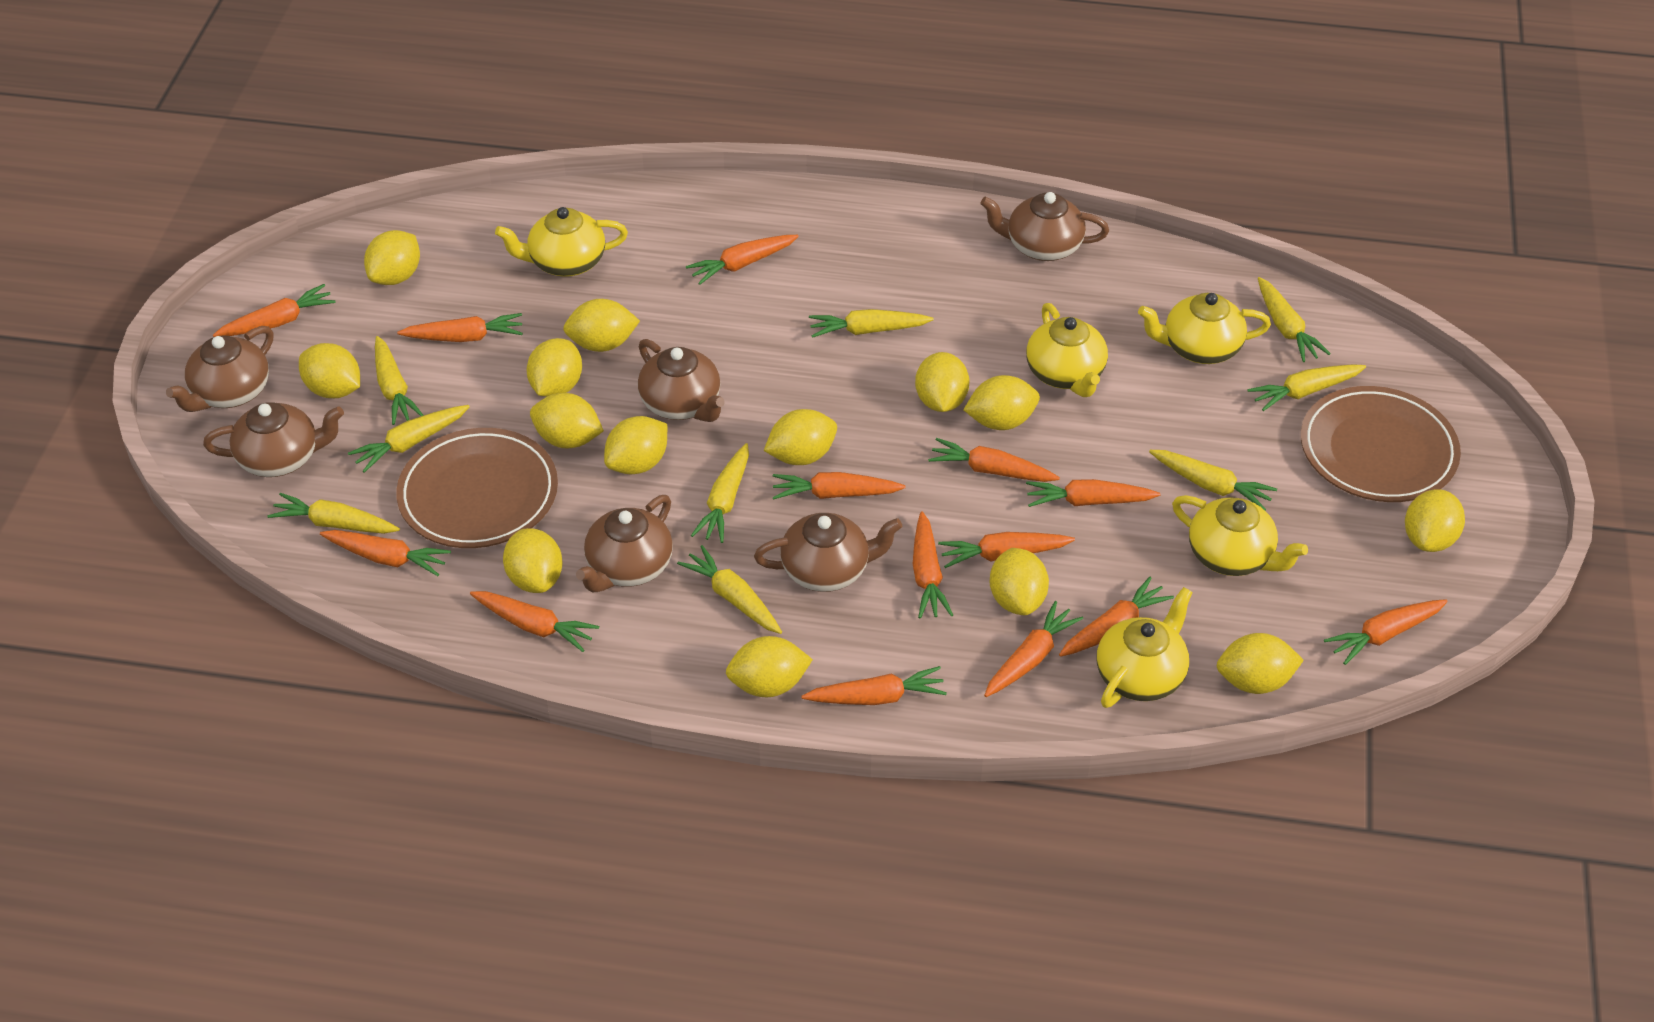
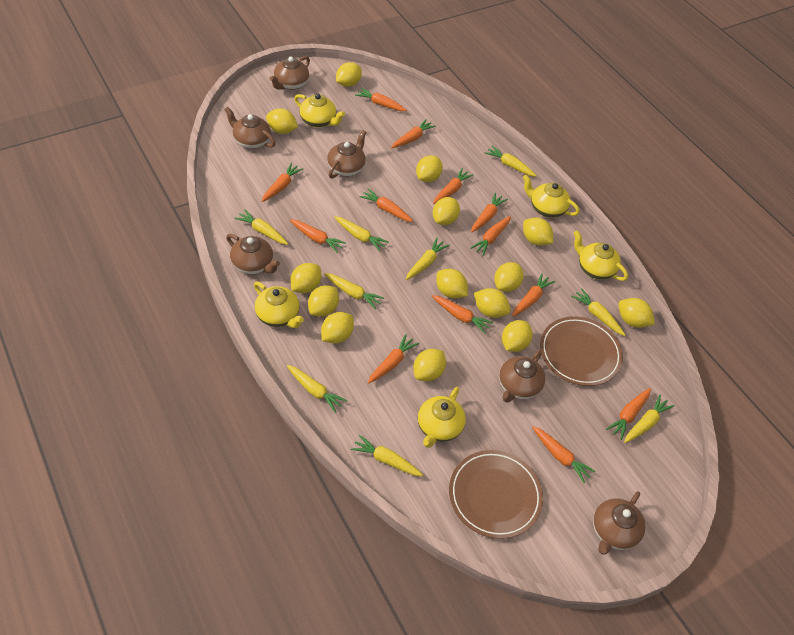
orange carrot: 14 -> 13

